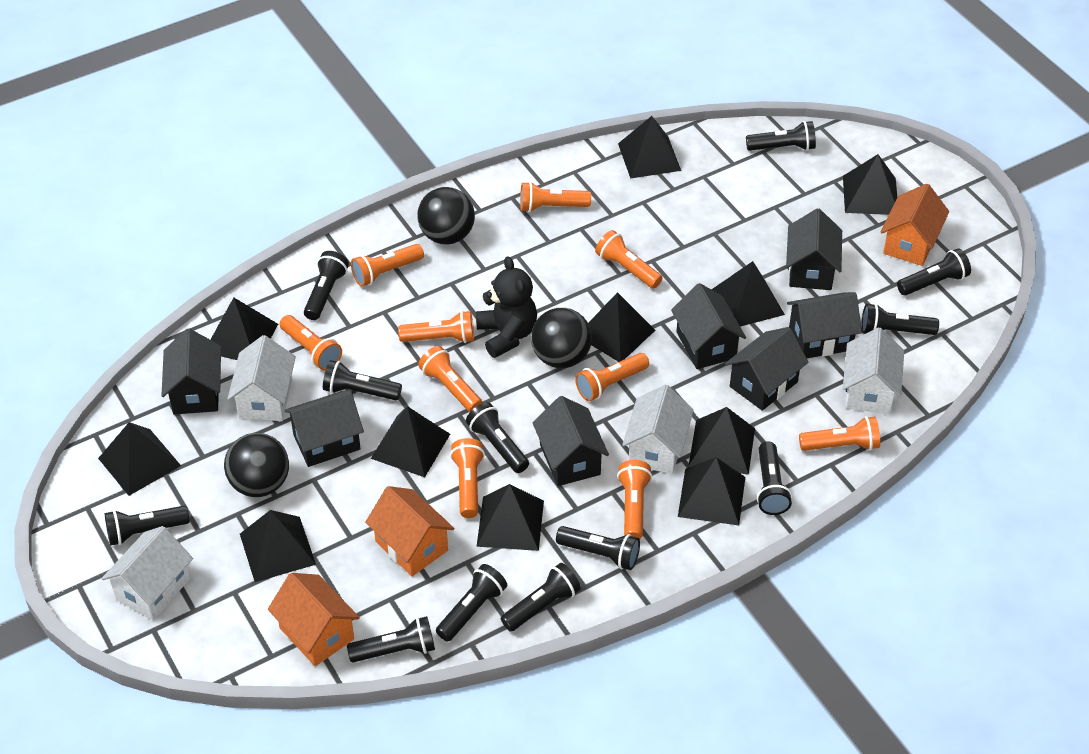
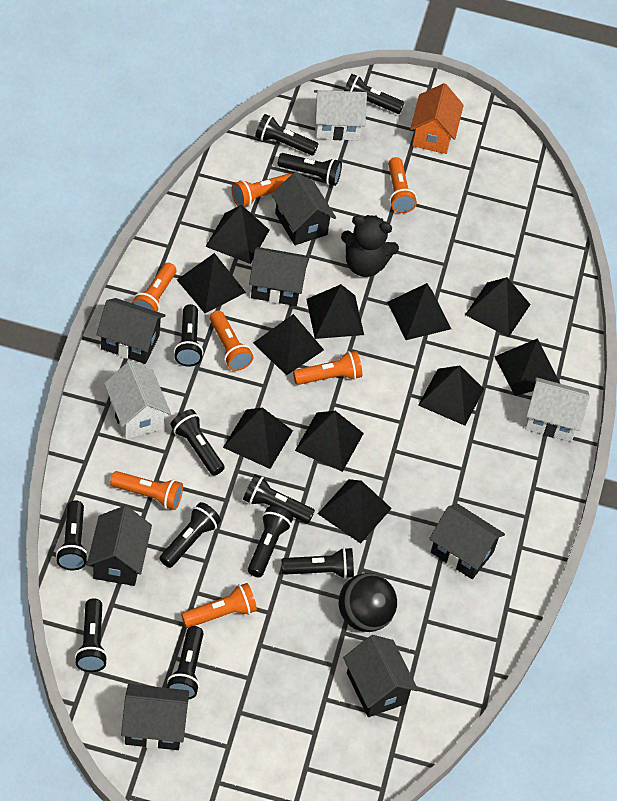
black ball: 3 -> 1
orange flashlight: 10 -> 7
orange house: 3 -> 1
white house: 4 -> 3

